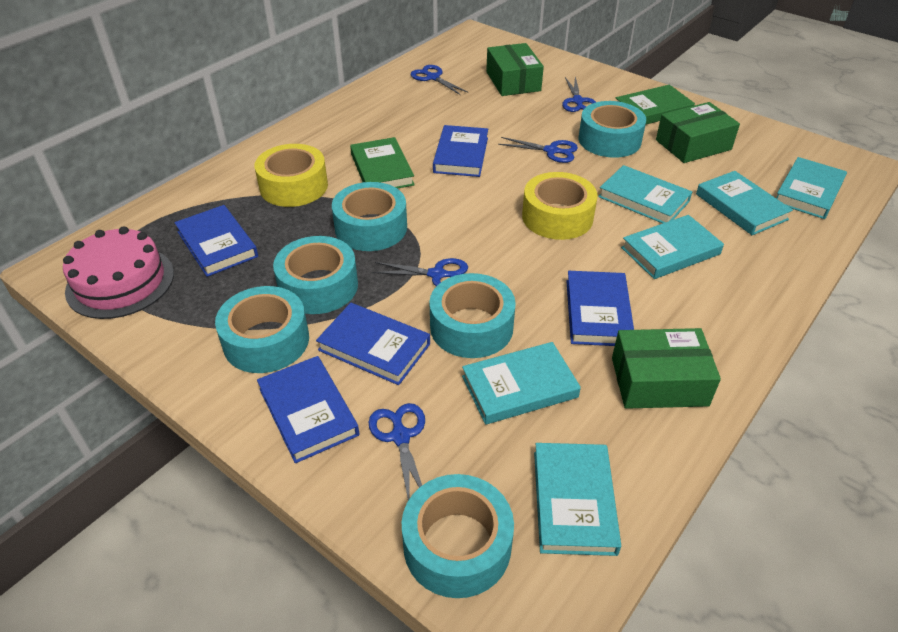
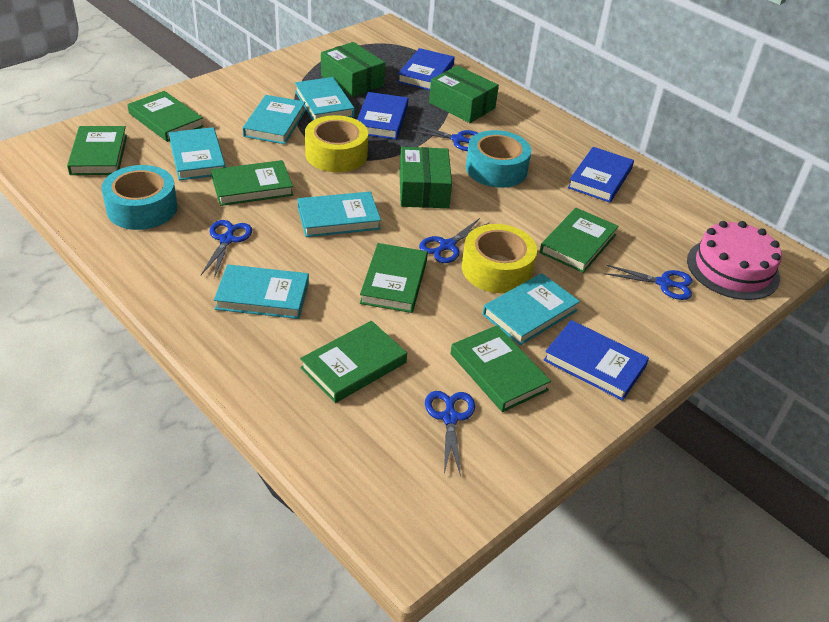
blue book: 5 -> 4
green book: 2 -> 7
turquoise tape: 6 -> 2

